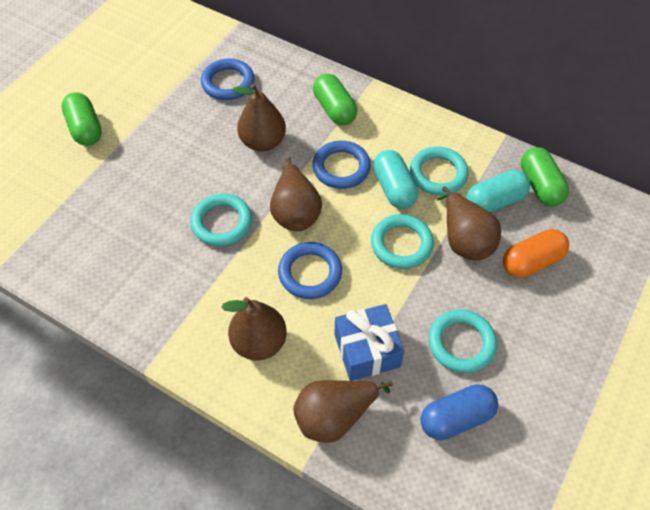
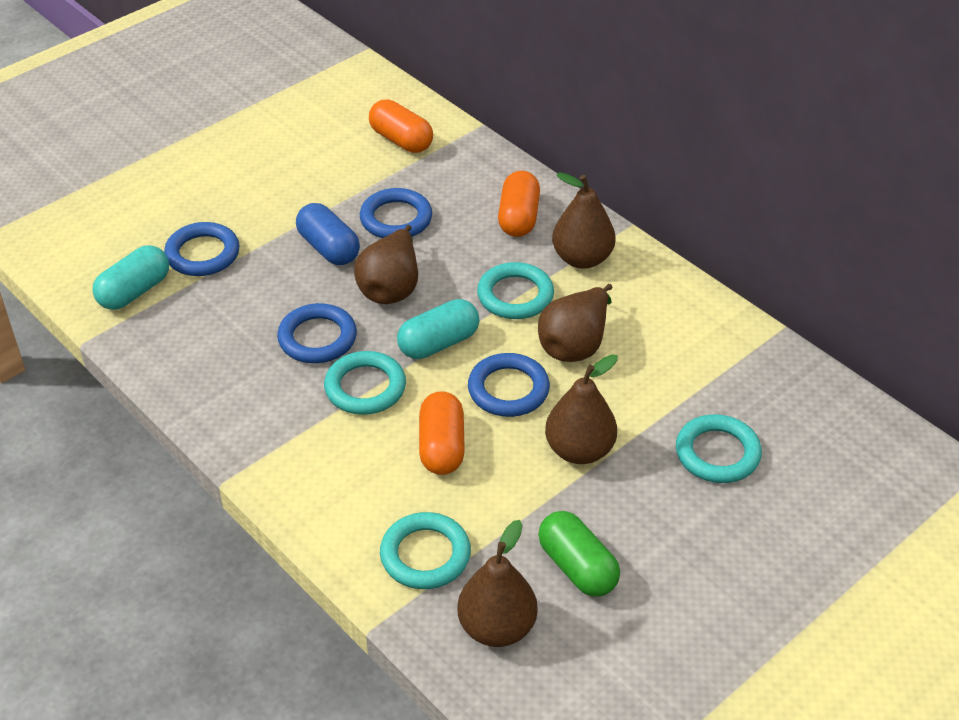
blue gift: 1 -> 0
blue ring: 3 -> 4
green capsule: 3 -> 1
orange capsule: 1 -> 3

